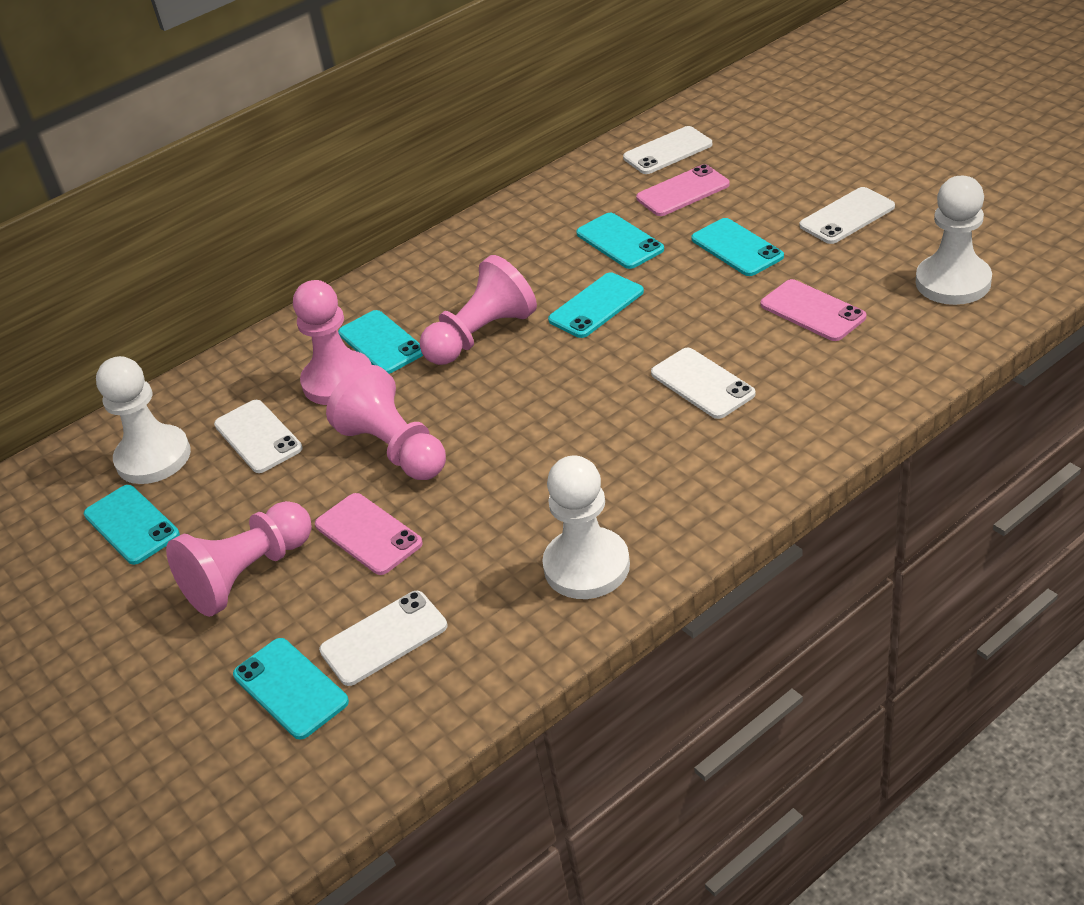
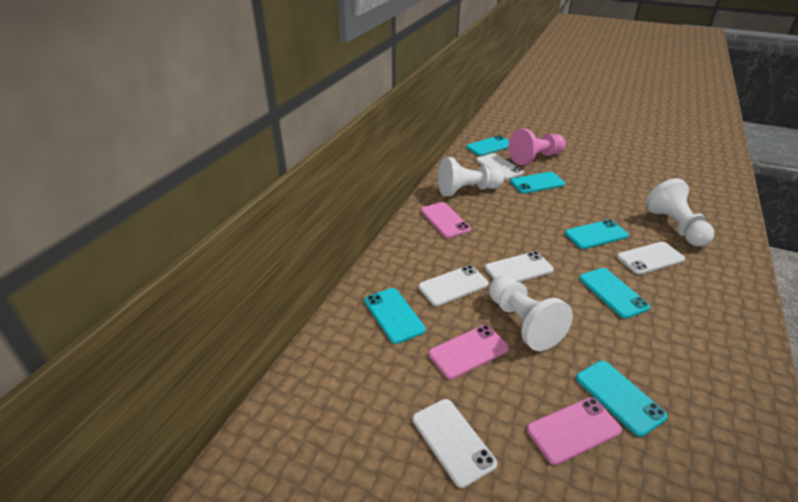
pink pawn: 4 -> 1

